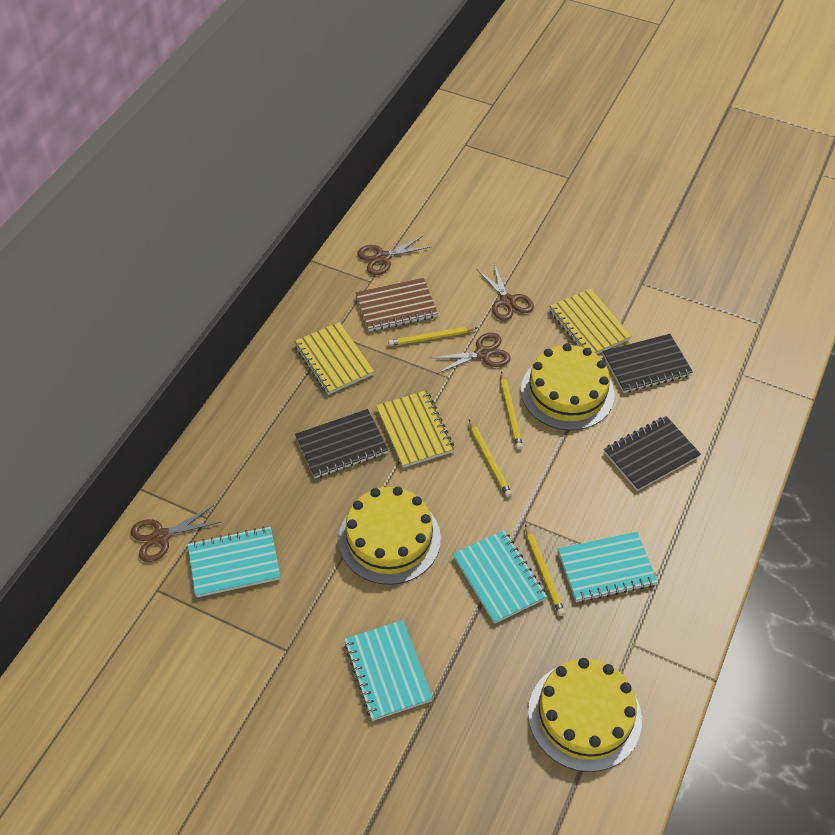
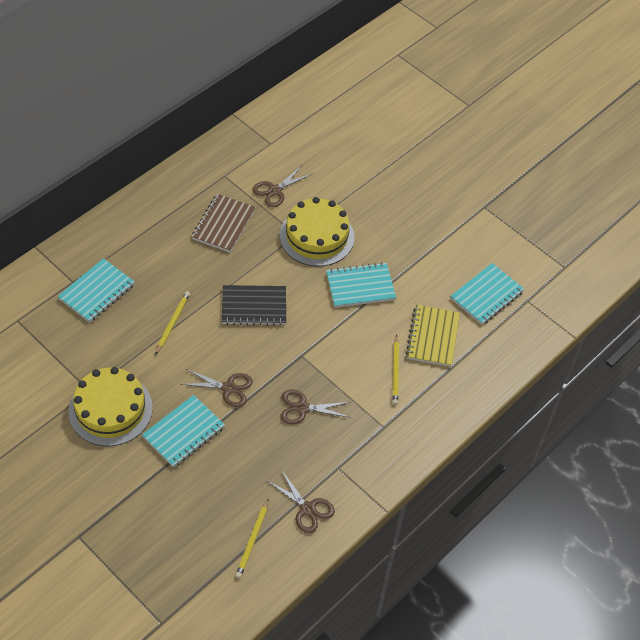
black notebook: 3 -> 1
yellow cake: 3 -> 2
yellow notebook: 3 -> 1
yellow pencil: 4 -> 3

